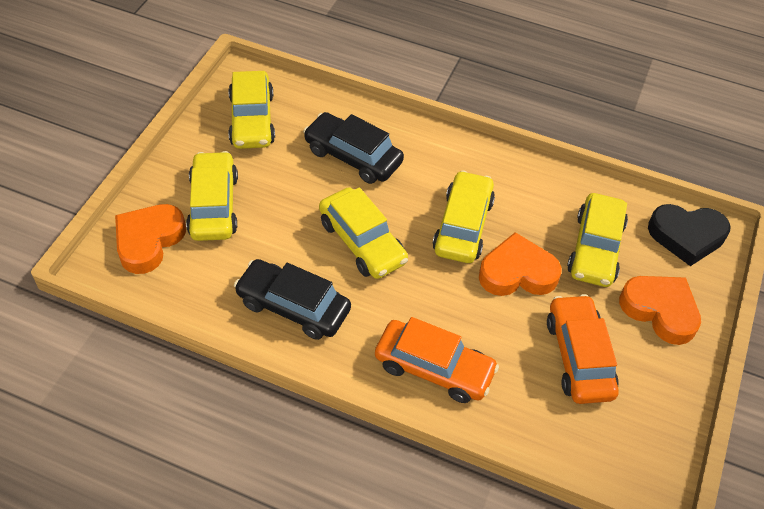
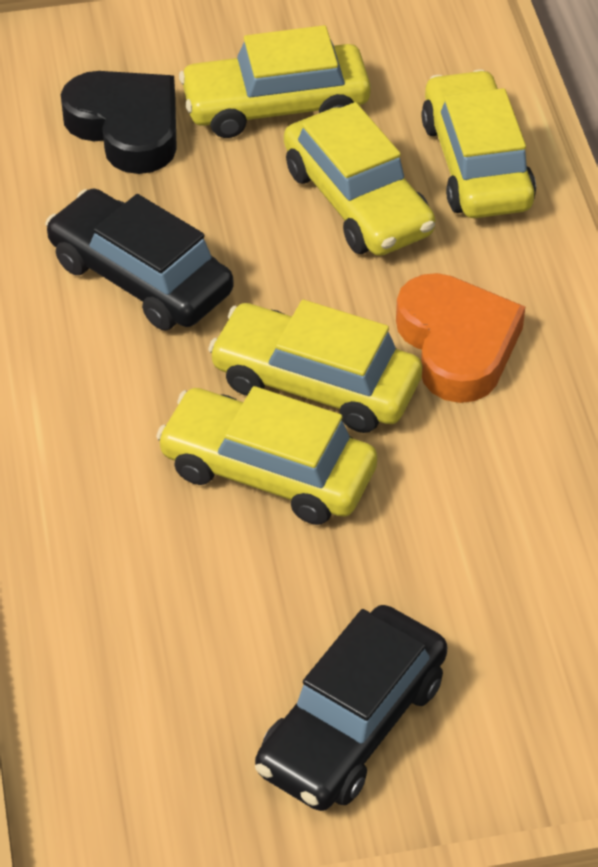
orange car: 2 -> 0
orange heart: 3 -> 1

